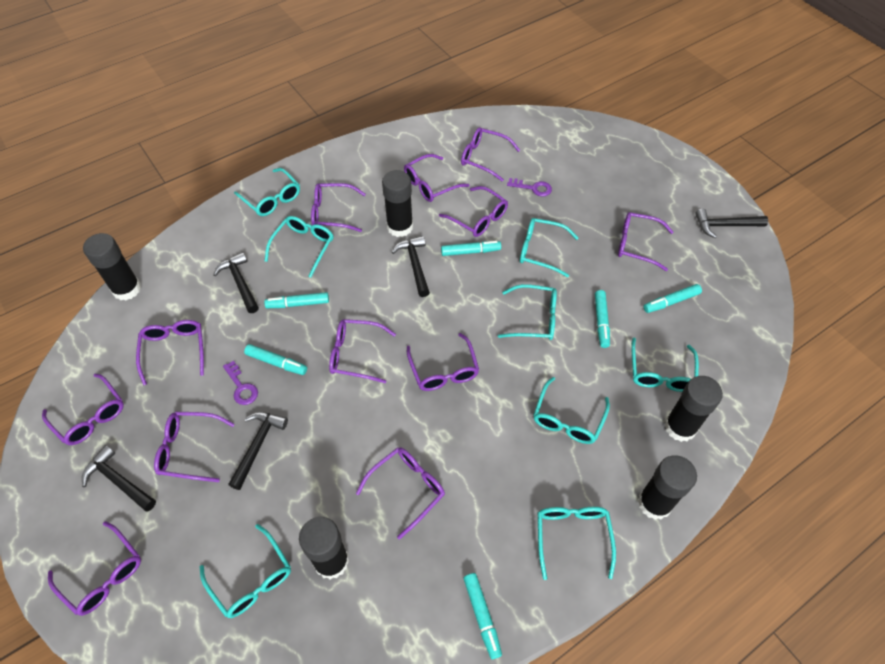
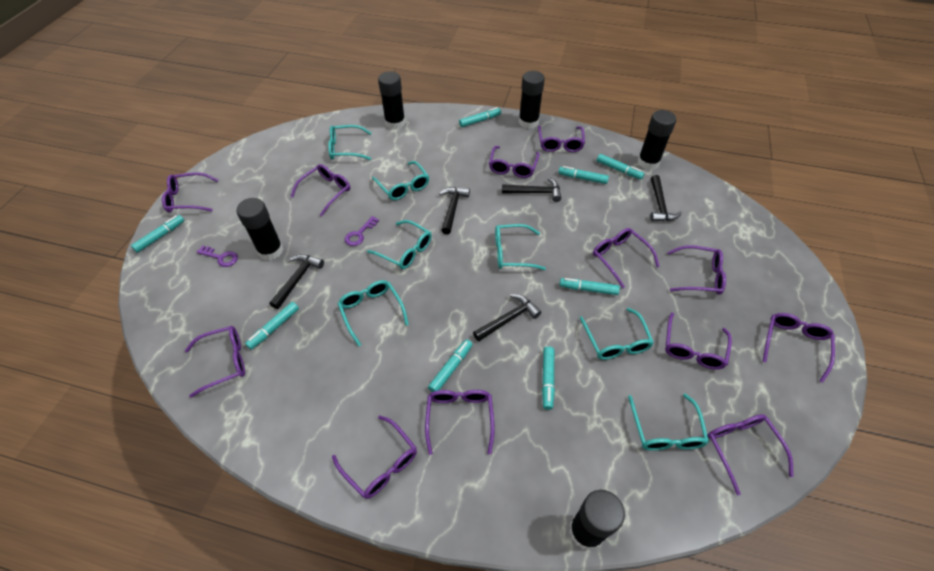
turquoise glasses: 8 -> 7
turquoise marker: 6 -> 8

